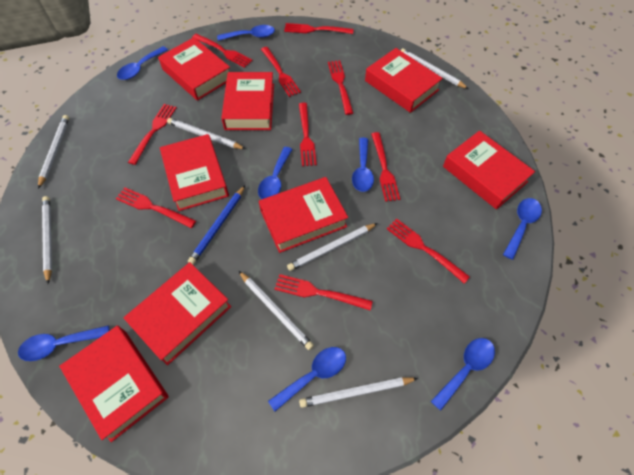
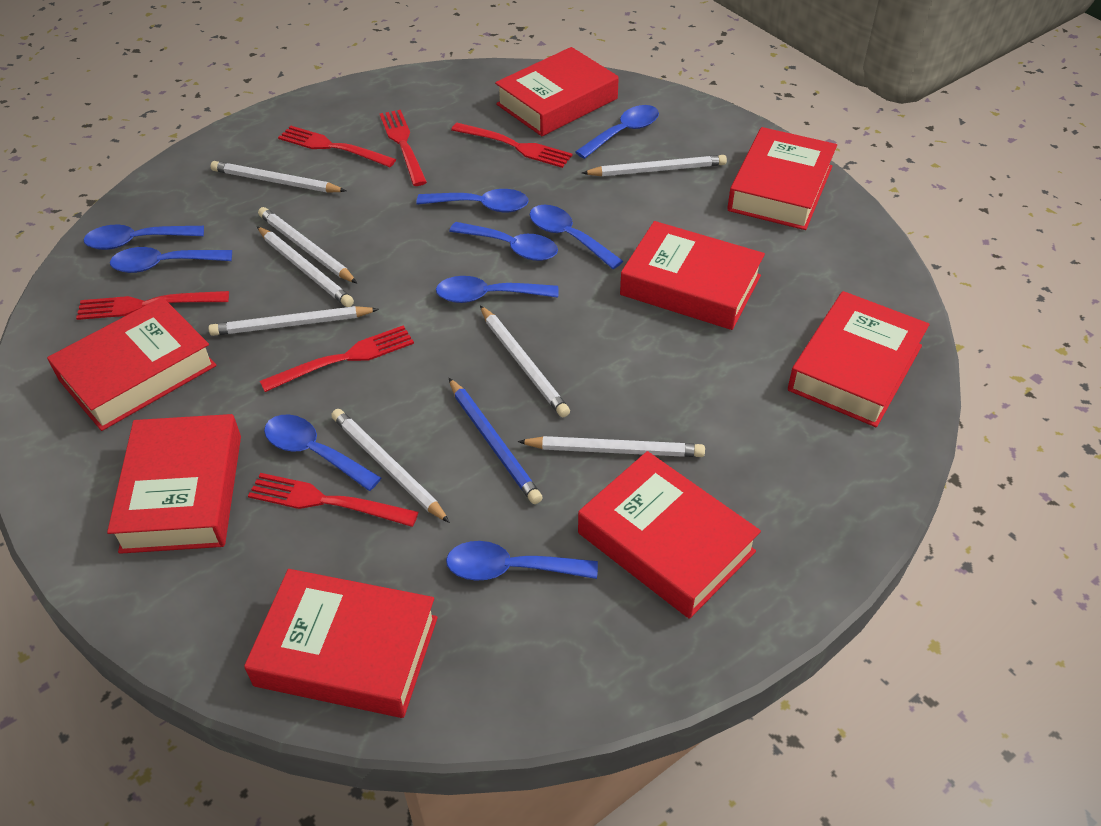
blue spoon: 8 -> 9
red fork: 10 -> 6
white pencil: 7 -> 8

